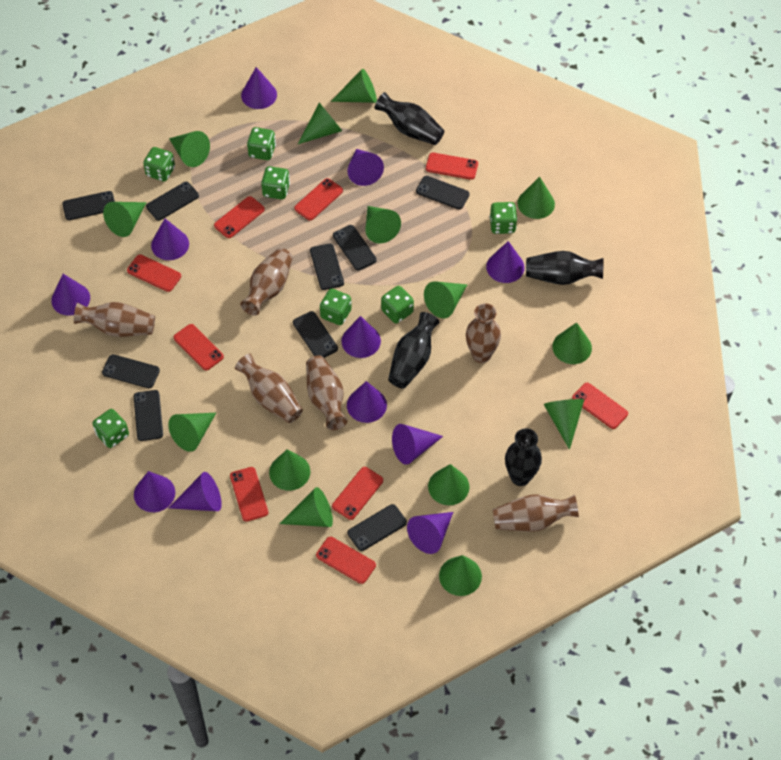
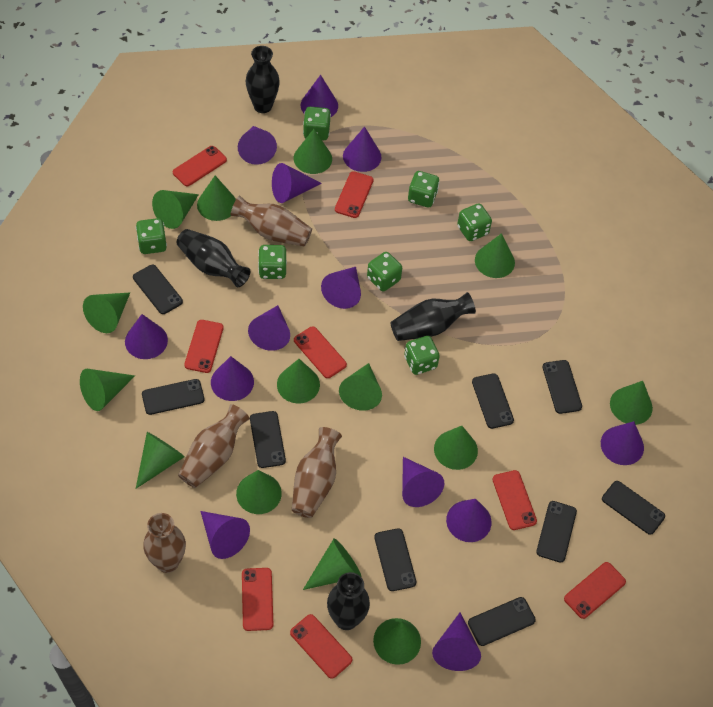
brown vase: 6 -> 4
purple cone: 11 -> 13
red phone: 9 -> 8

